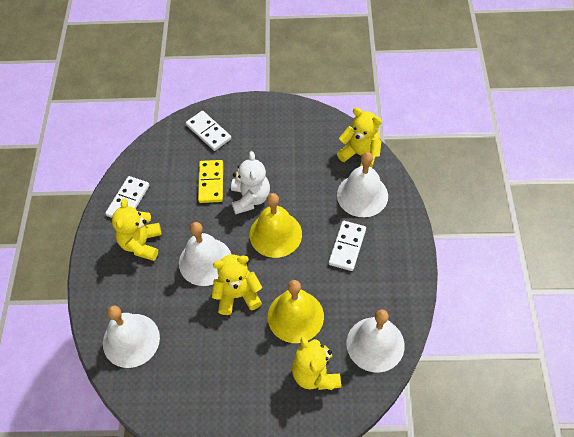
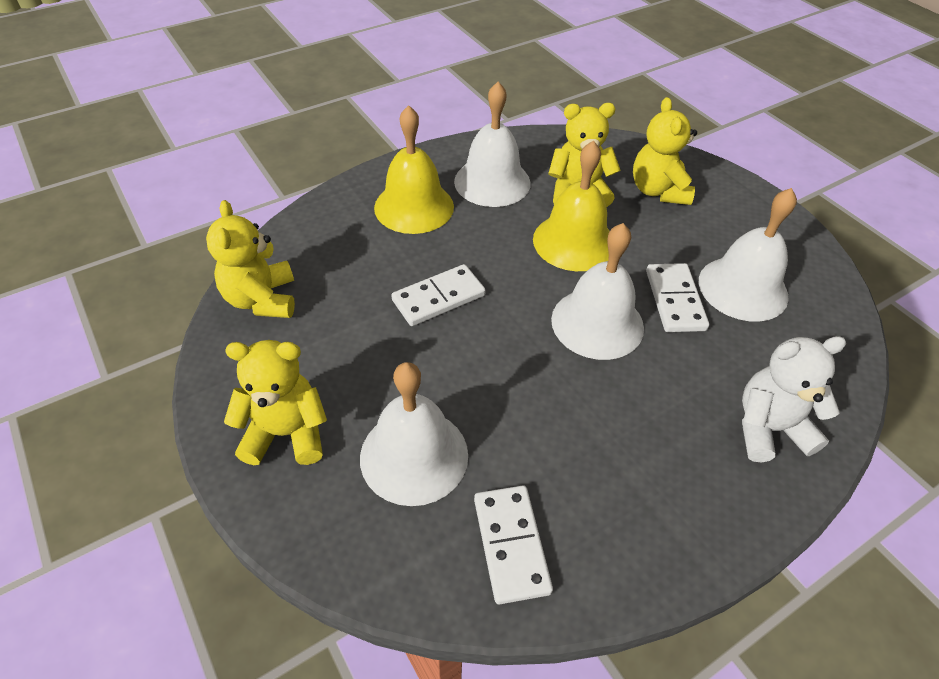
yellow domino: 1 -> 0

